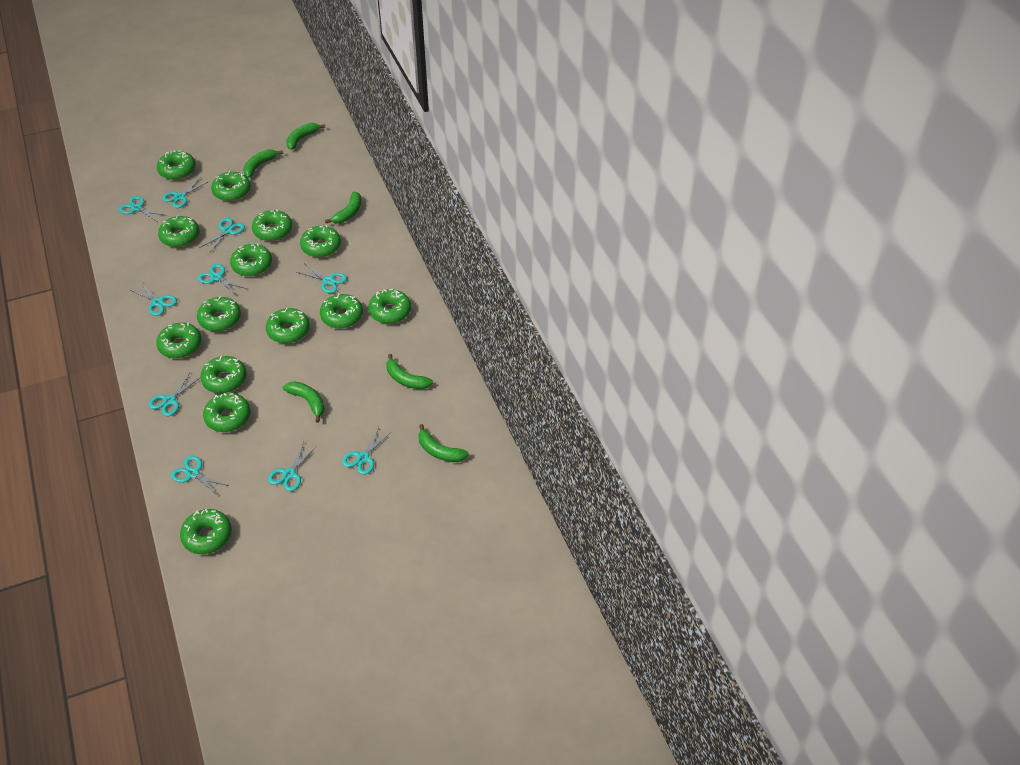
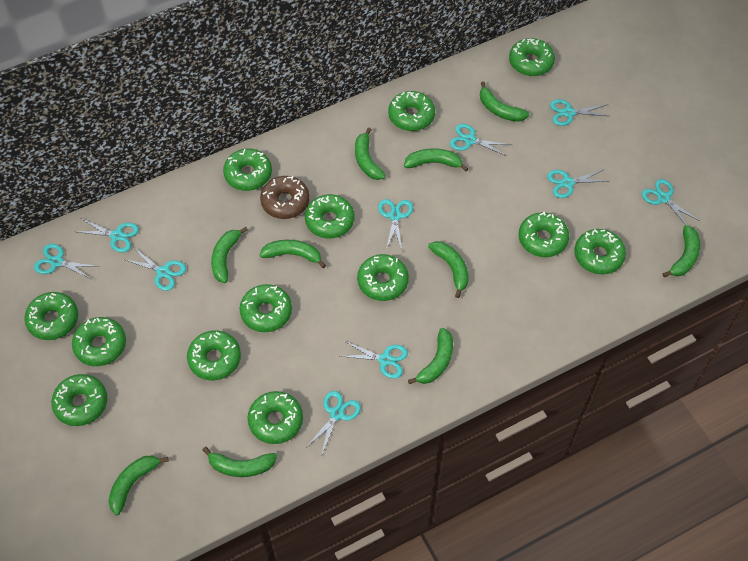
brown donut: 0 -> 1
green banana: 6 -> 10
green donut: 14 -> 13

